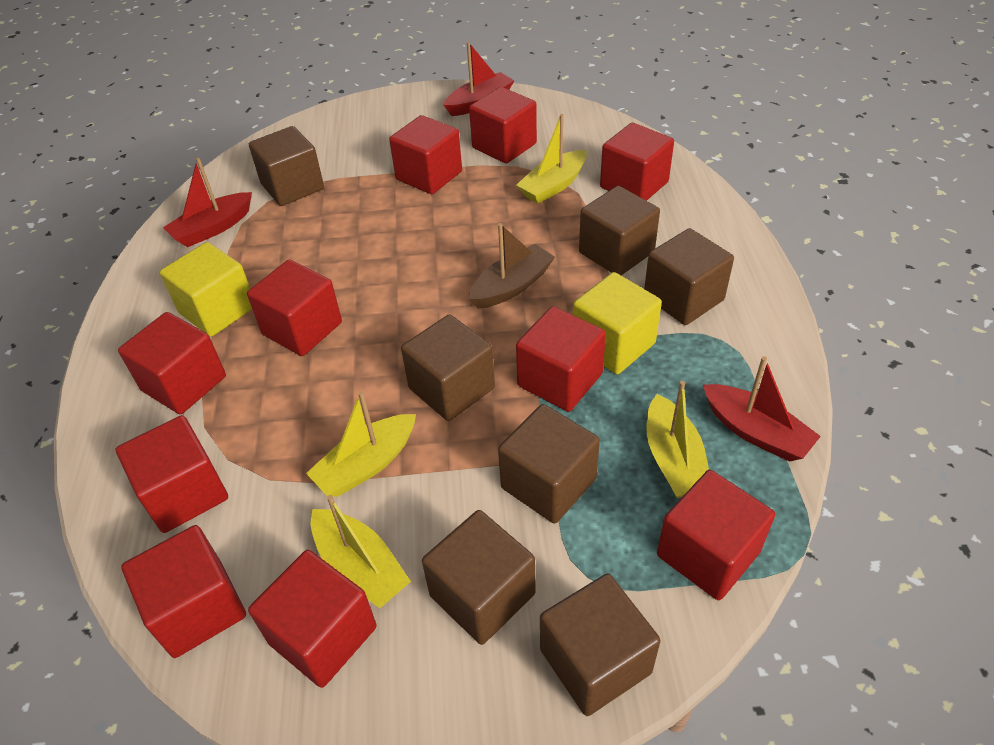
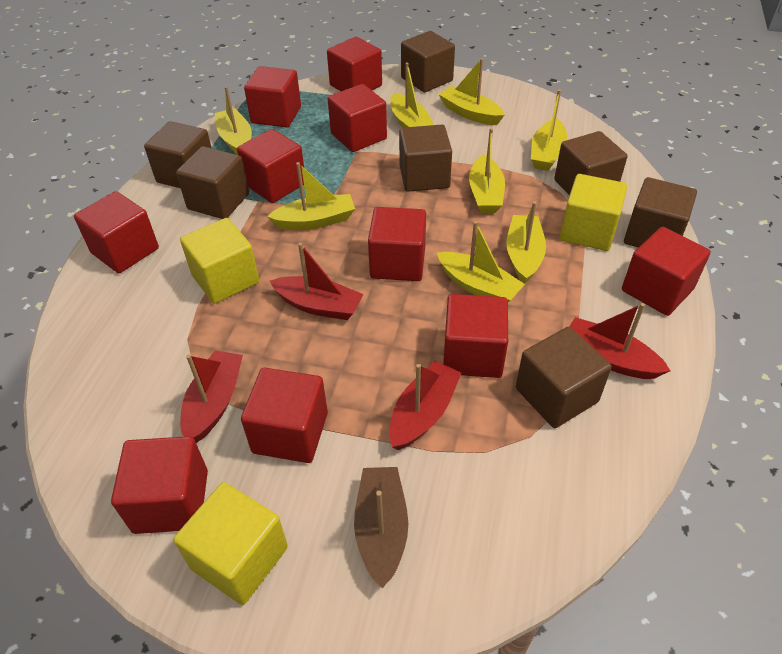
red boat: 3 -> 4
yellow boat: 4 -> 8
yellow cube: 2 -> 3

